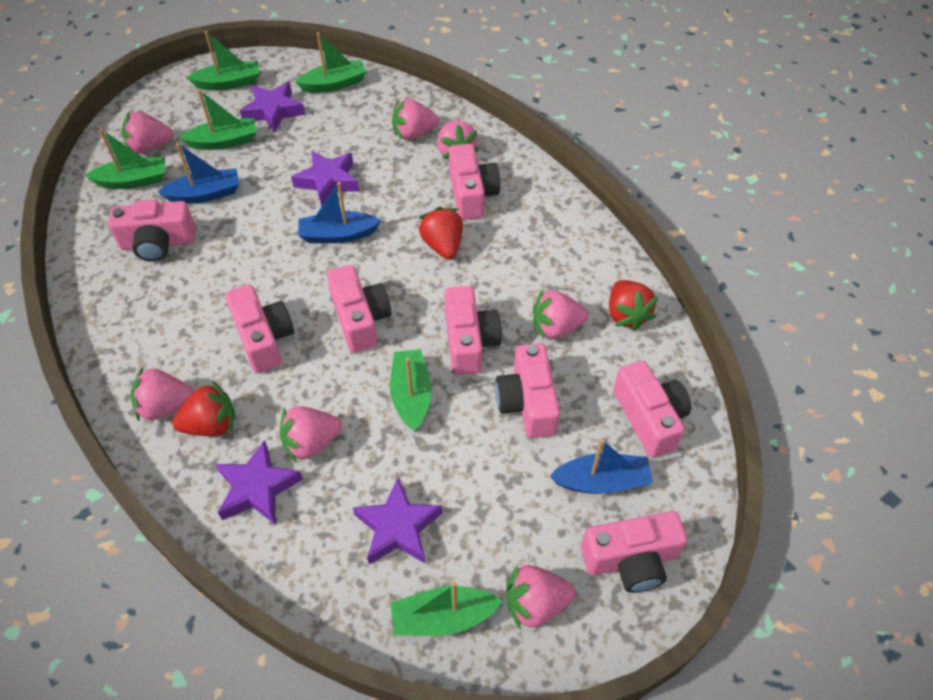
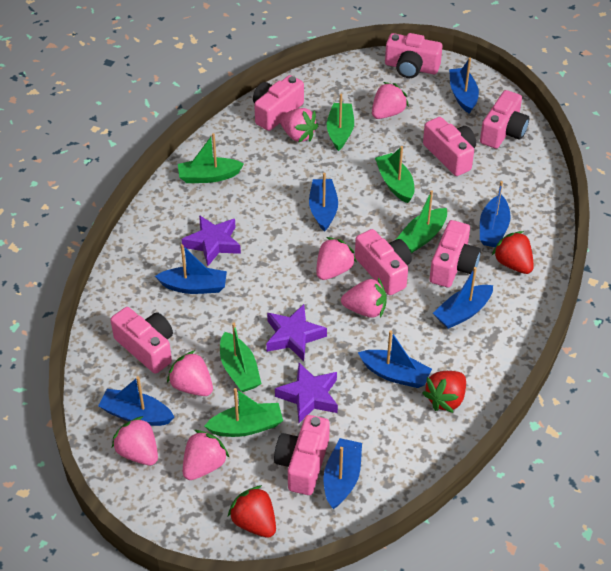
blue boat: 3 -> 8
purple star: 4 -> 3

